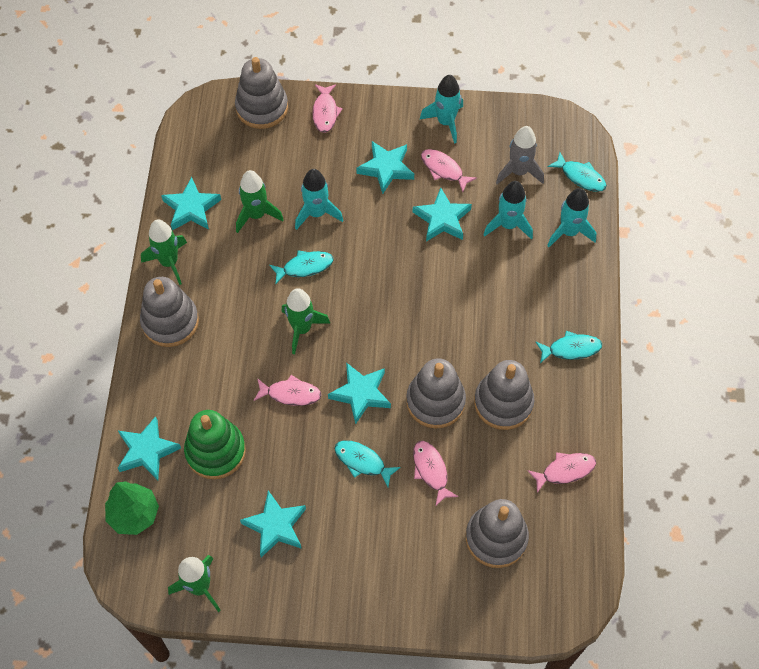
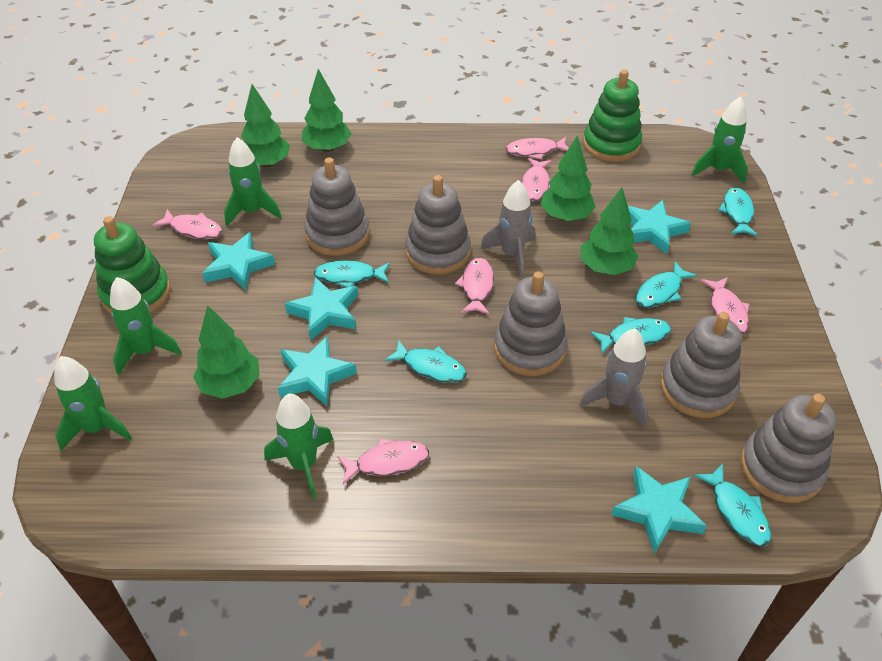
green rocket: 4 -> 5
green stacking toy: 1 -> 2
green tree: 1 -> 5
grey rocket: 1 -> 2
pink fish: 5 -> 6
turquoise fish: 4 -> 6
turquoise rocket: 4 -> 0
turquoise star: 6 -> 5

